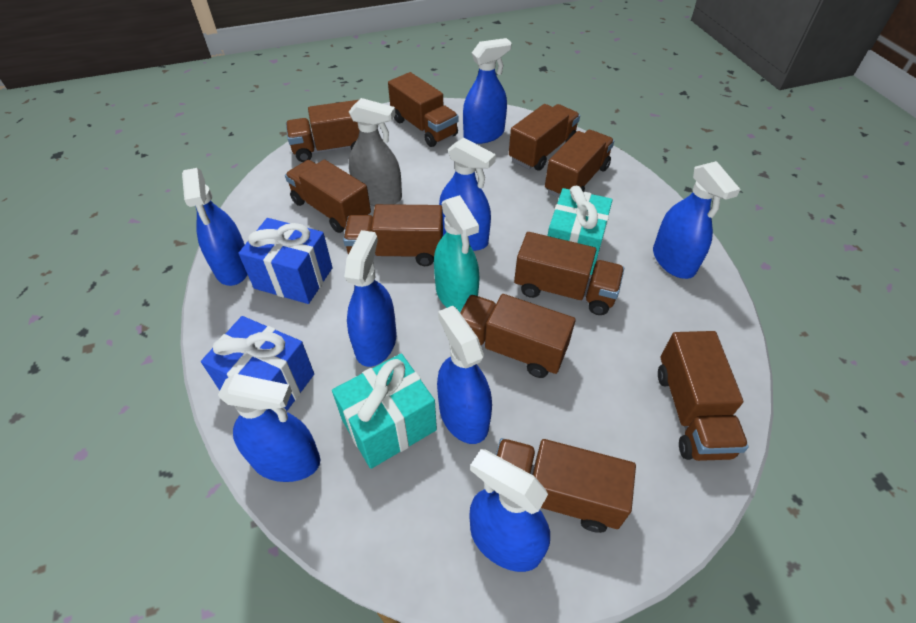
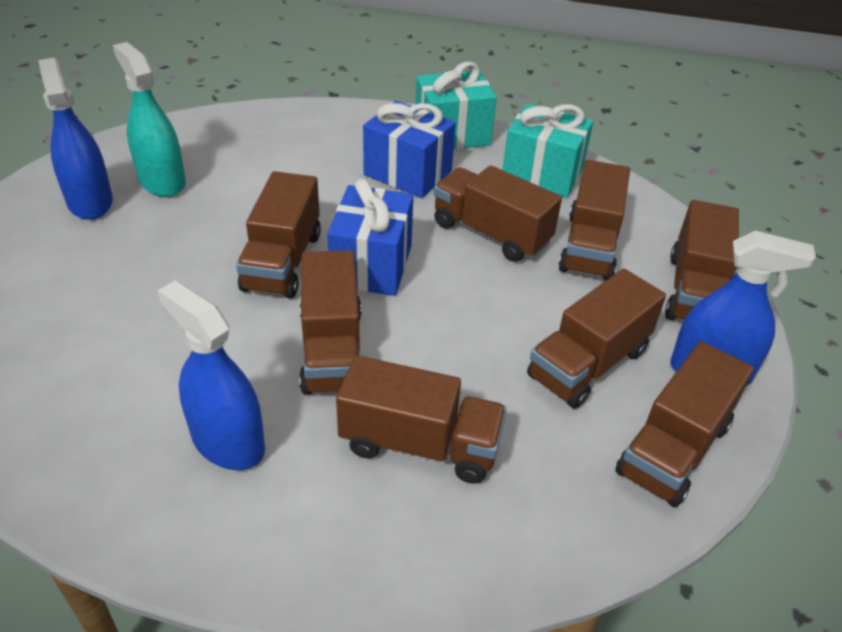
blue spray bottle: 8 -> 3
brown truck: 10 -> 8
grey spray bottle: 1 -> 0

